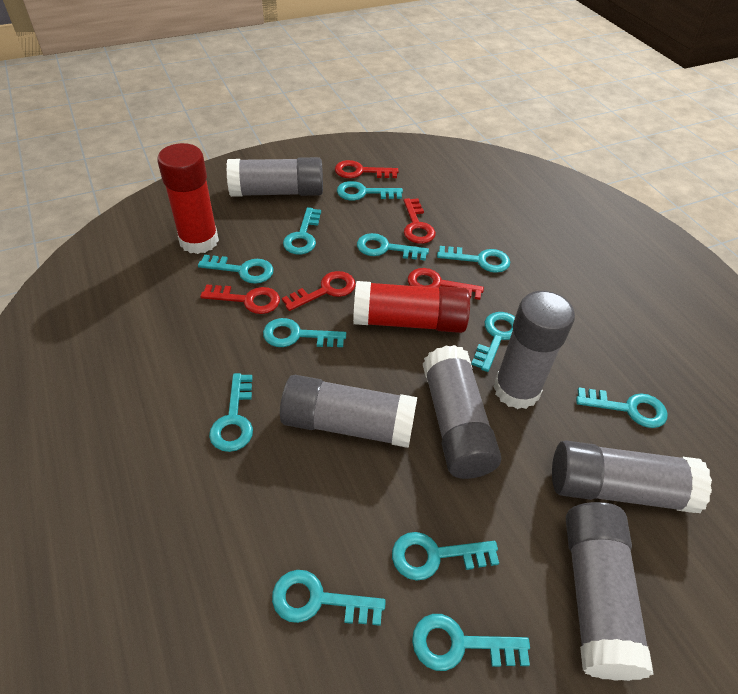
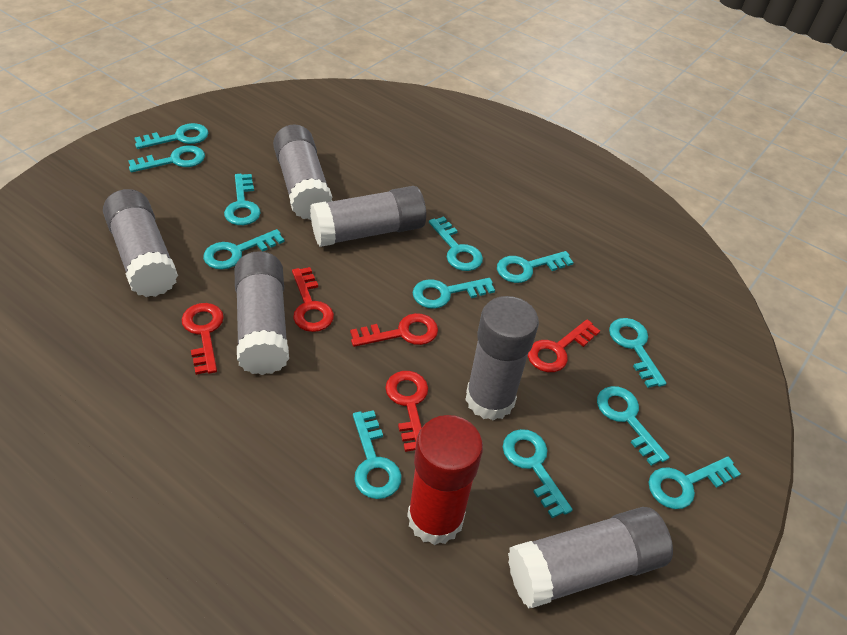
red glue stick: 2 -> 1

